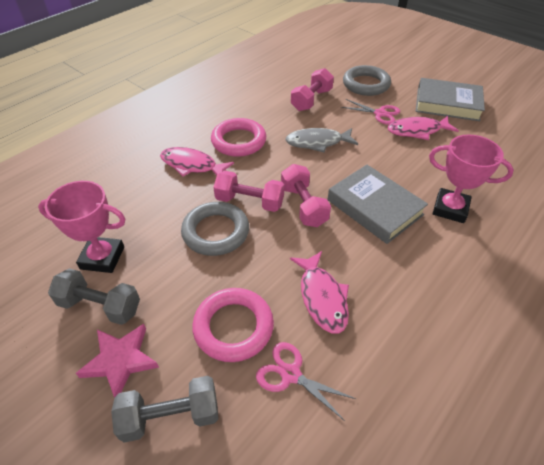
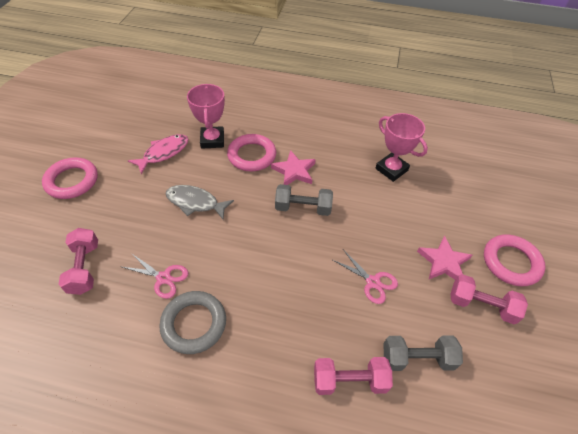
grey book: 2 -> 0
grey ring: 2 -> 1
pink fish: 3 -> 1
pink ring: 2 -> 3
pink star: 1 -> 2

